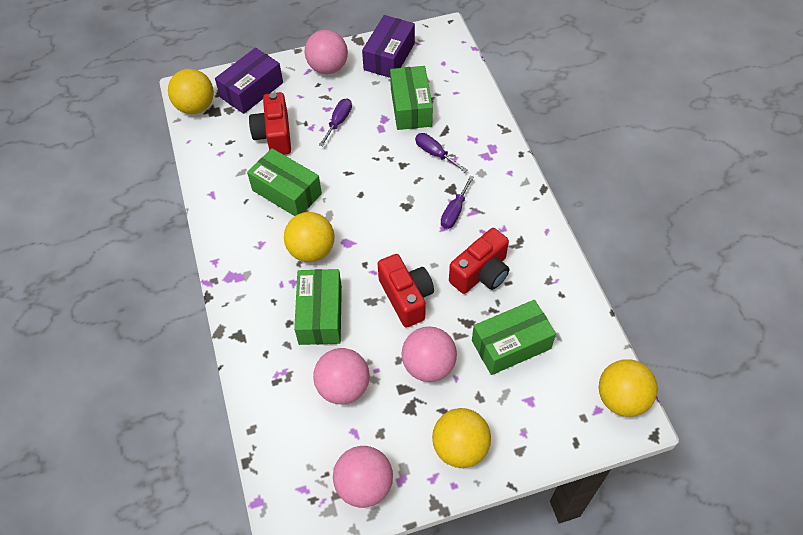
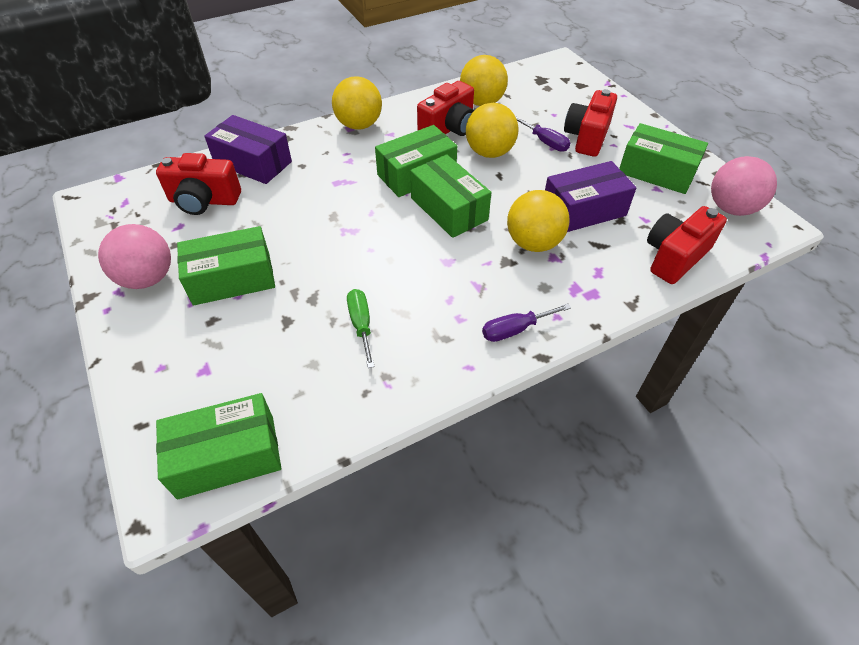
green box: 4 -> 5
green screwdriver: 0 -> 1
pink ball: 4 -> 2
purple screwdriver: 3 -> 2
red camera: 3 -> 4

